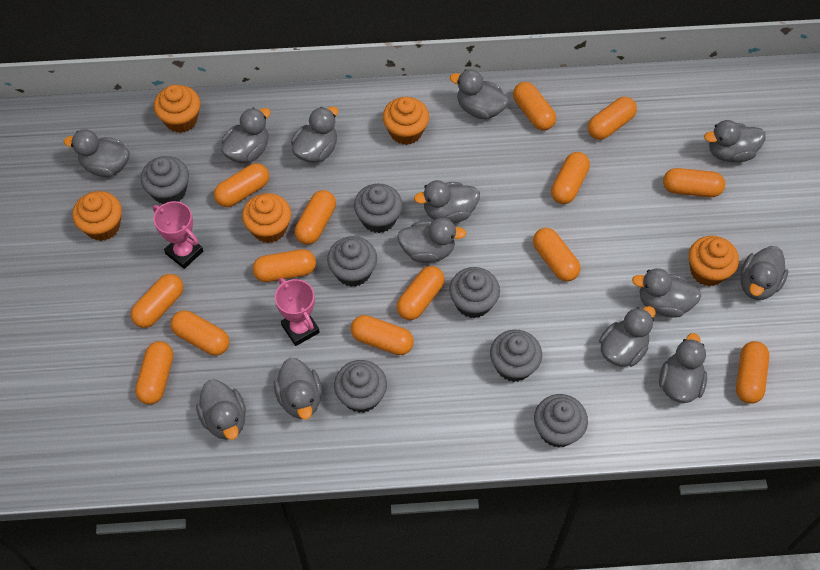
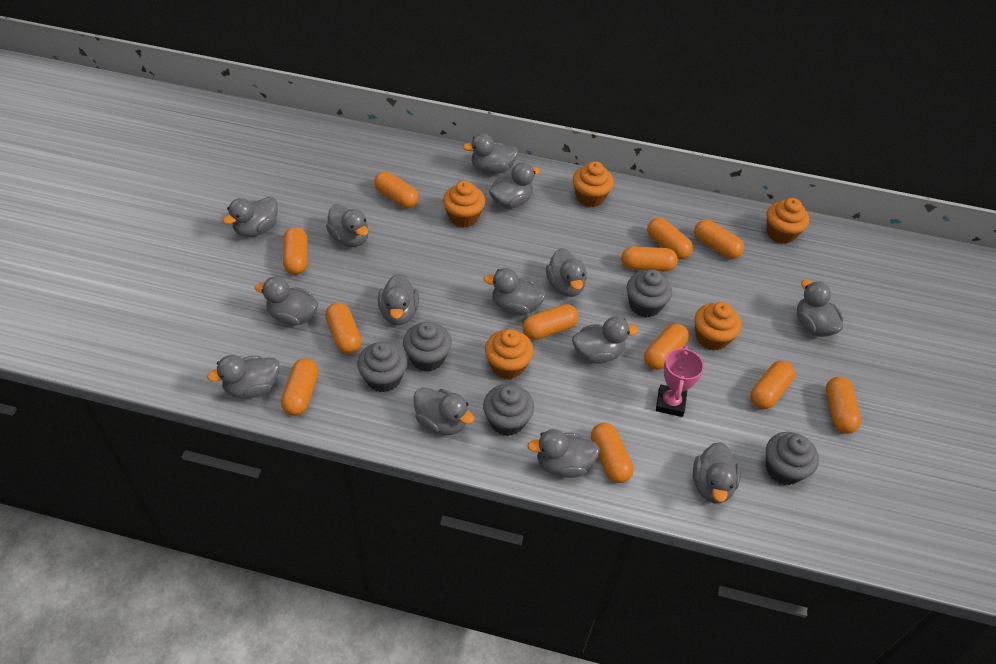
grey cupcake: 7 -> 5
grey duck: 13 -> 14
orange capsule: 14 -> 12
pink trophy: 2 -> 1

